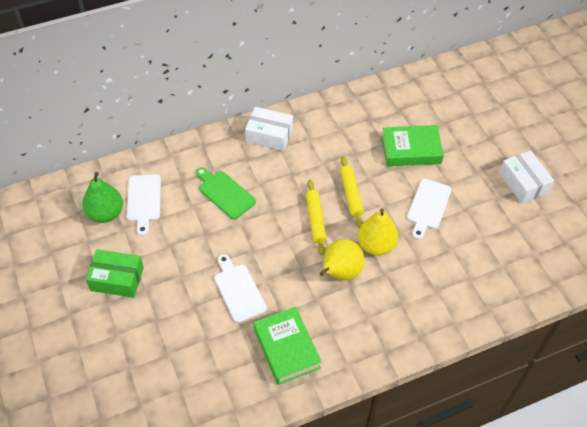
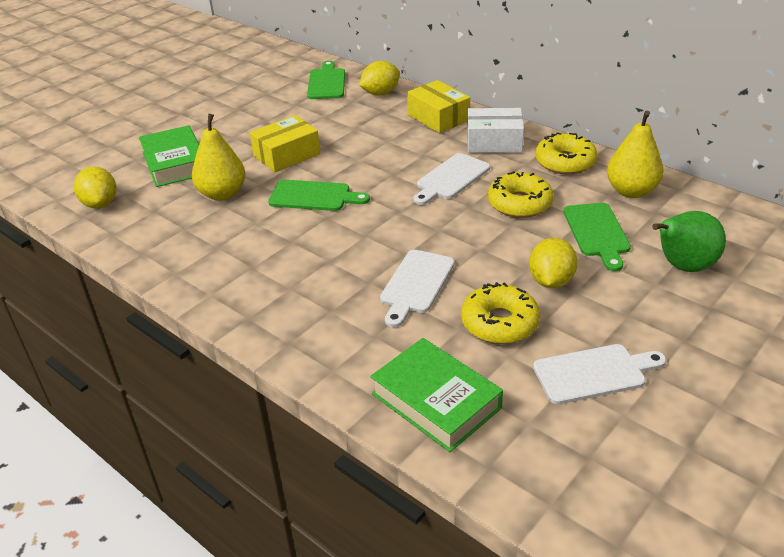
green box: 1 -> 0
green cutting board: 1 -> 3
white box: 2 -> 1
yellow box: 0 -> 2
yellow donut: 0 -> 3
yellow lemon: 0 -> 3
yellow rolling pin: 2 -> 0

